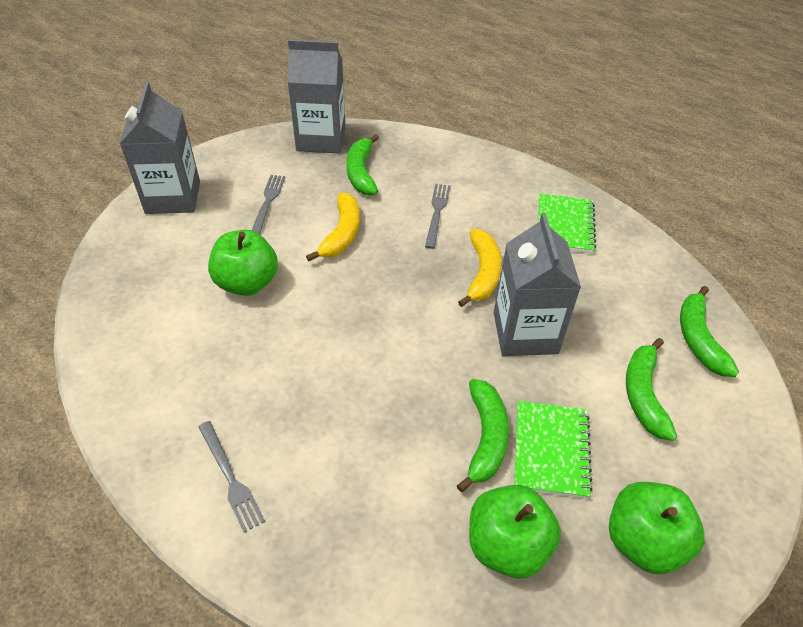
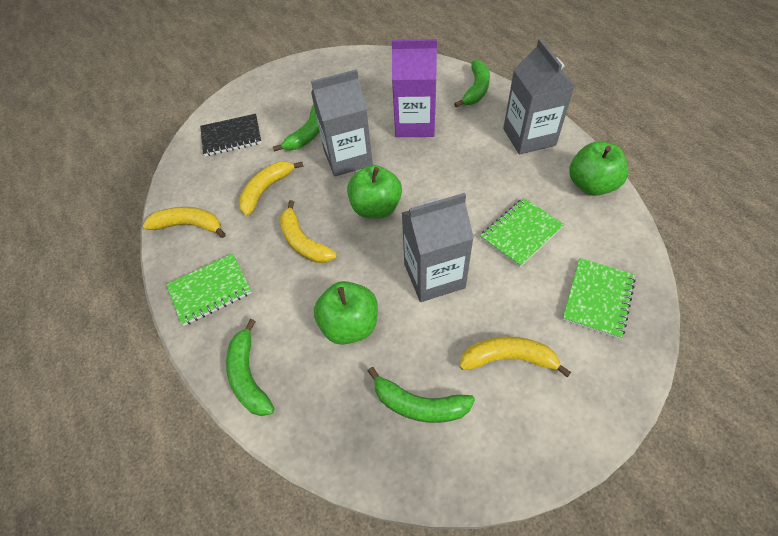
black notebook: 0 -> 1
green notebook: 2 -> 3
grey fork: 3 -> 0
purple carton: 0 -> 1
yellow banana: 2 -> 4

